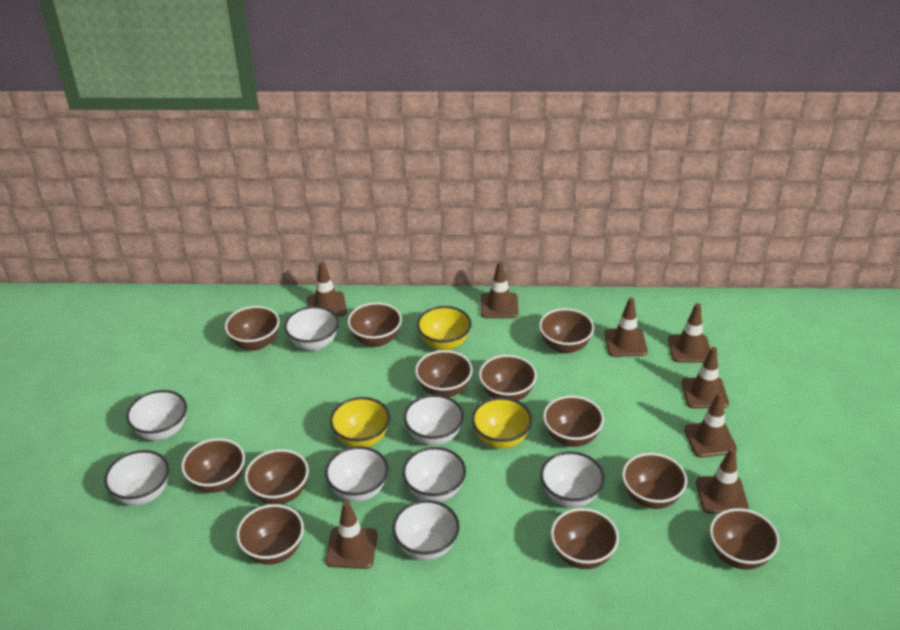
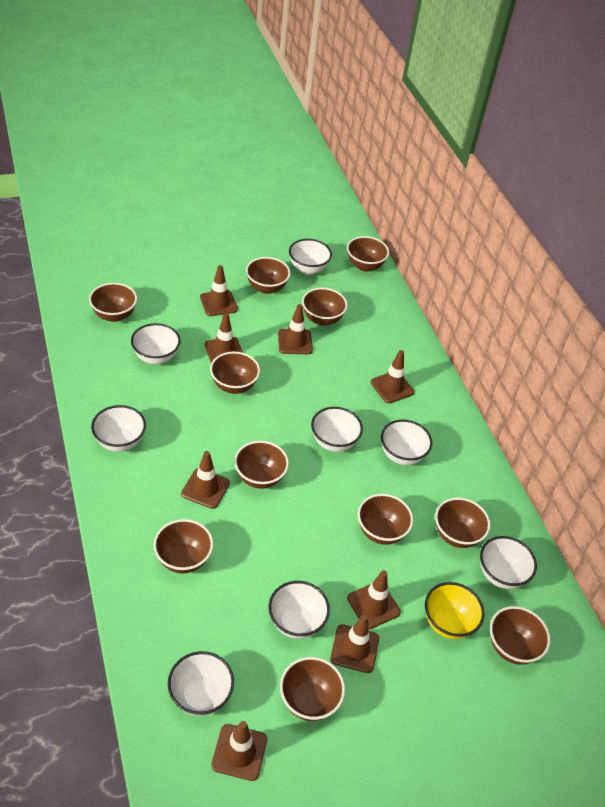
brown bowl: 12 -> 11
yellow bowl: 3 -> 1

